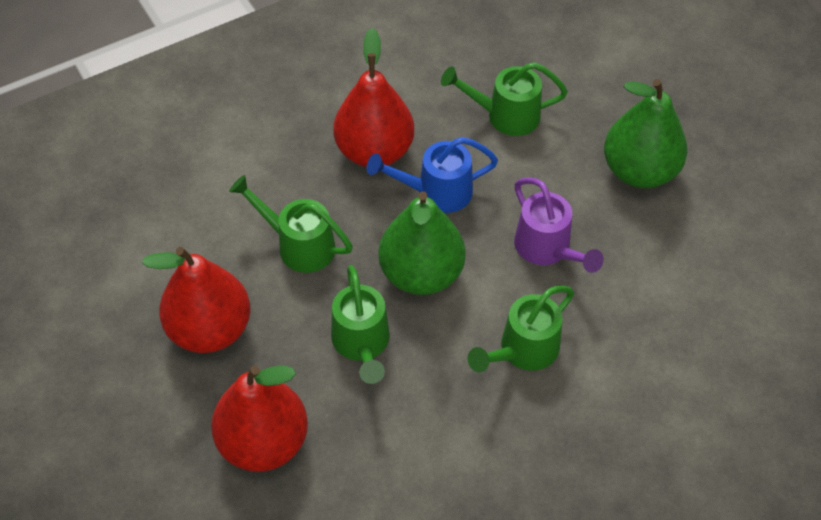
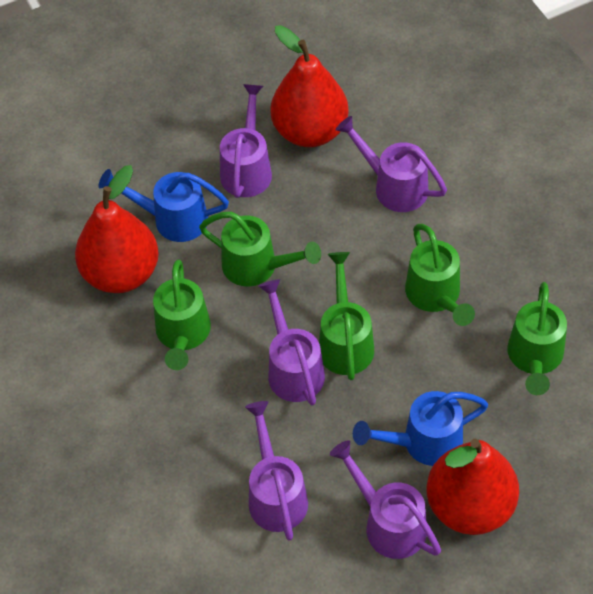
blue watering can: 1 -> 2
green pear: 2 -> 0
green watering can: 4 -> 5
purple watering can: 1 -> 5

